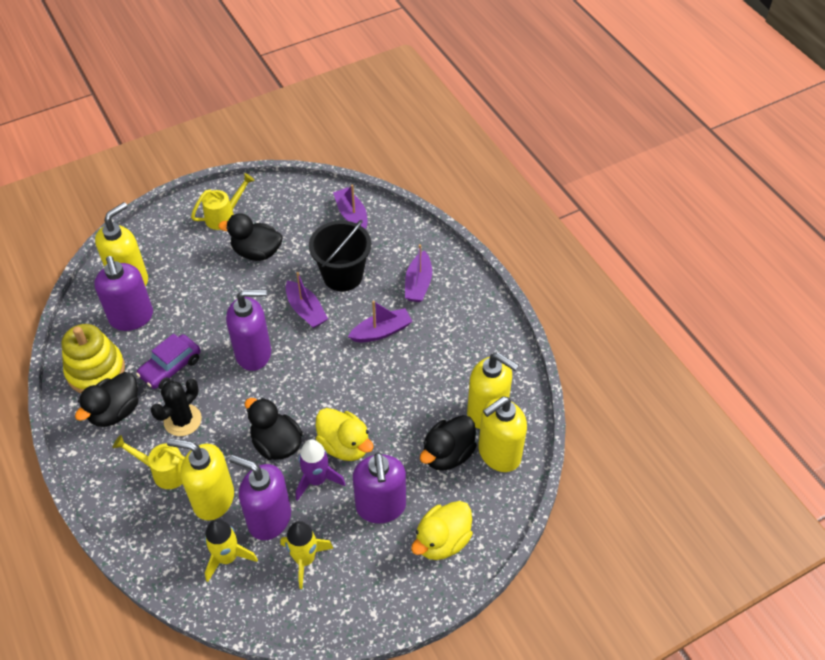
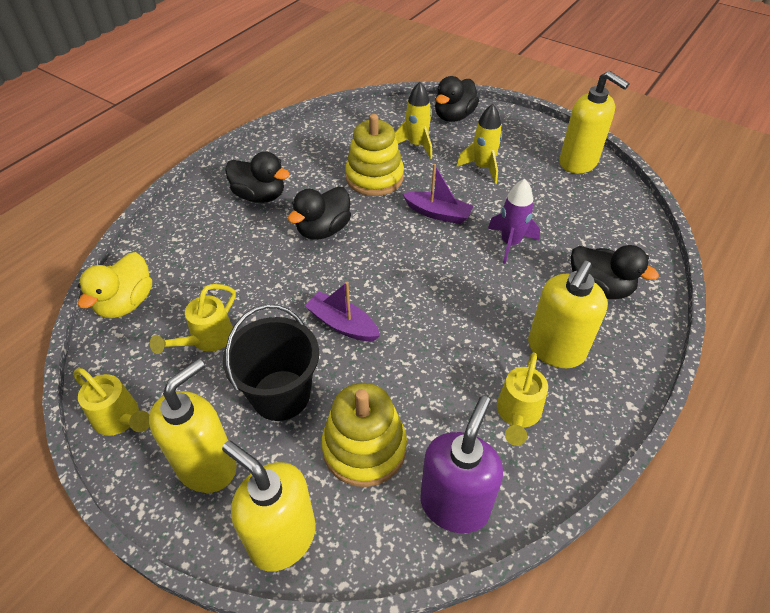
black cactus: 1 -> 0
purple boat: 4 -> 2
purple car: 1 -> 0
purple soap dispenser: 4 -> 1
yellow duck: 2 -> 1
yellow stacking toy: 1 -> 2
yellow watering can: 2 -> 3

